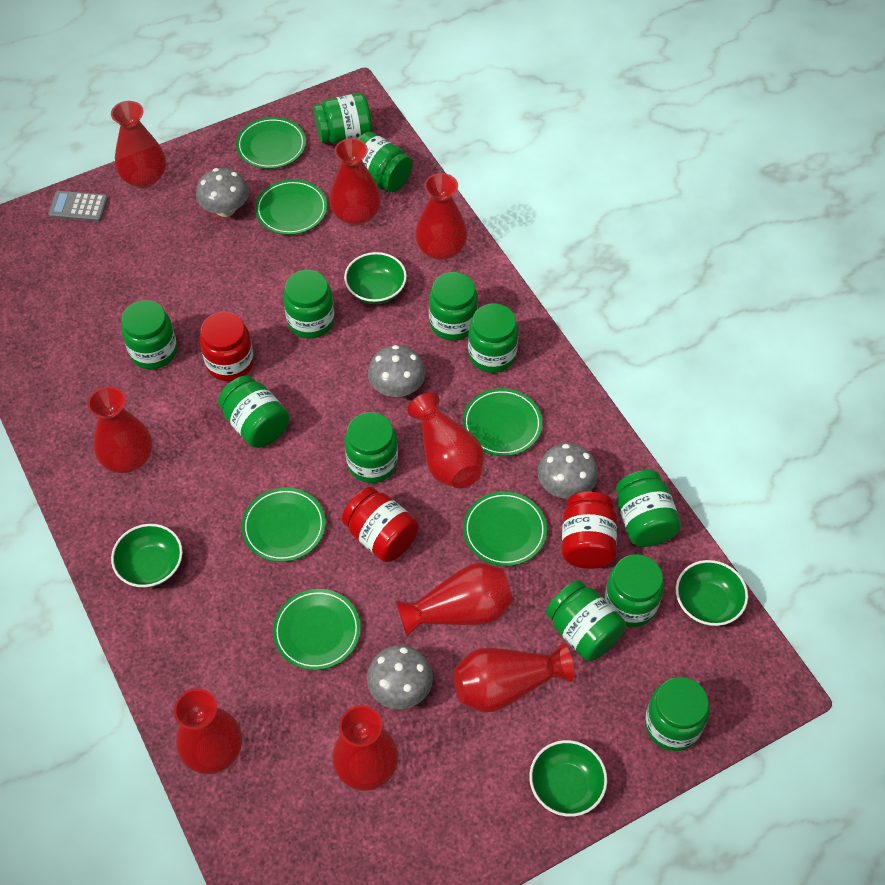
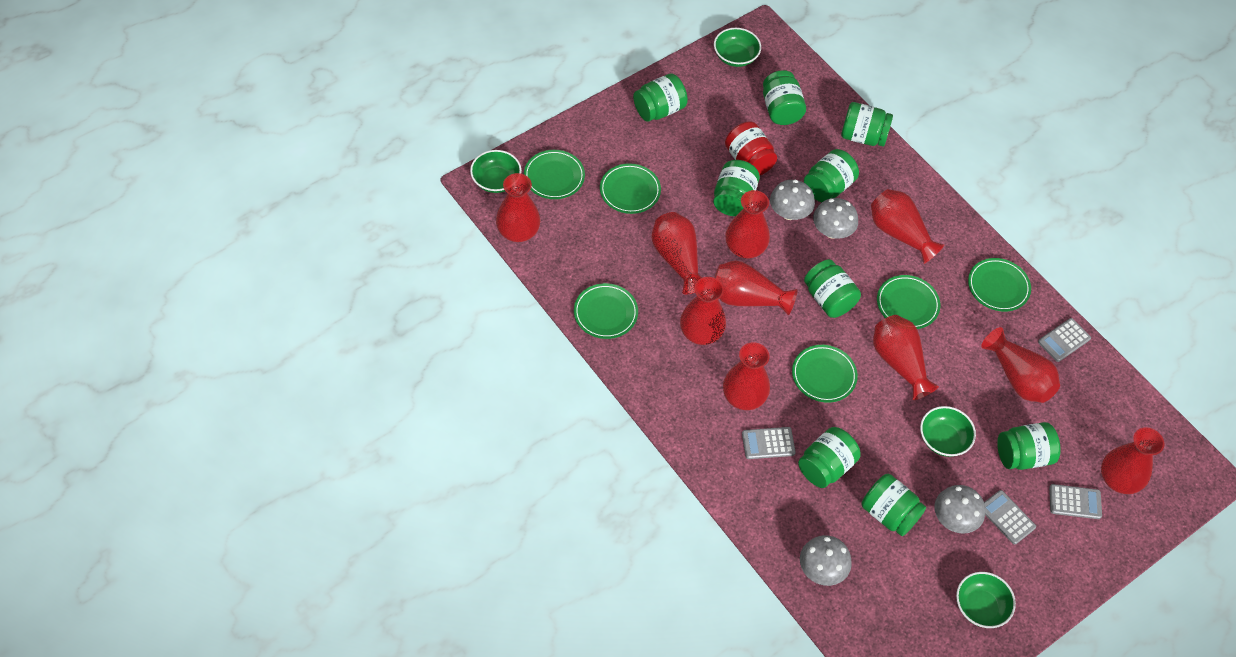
green jar: 12 -> 9
grey calculator: 1 -> 4
red jar: 3 -> 1
red vase: 9 -> 10

